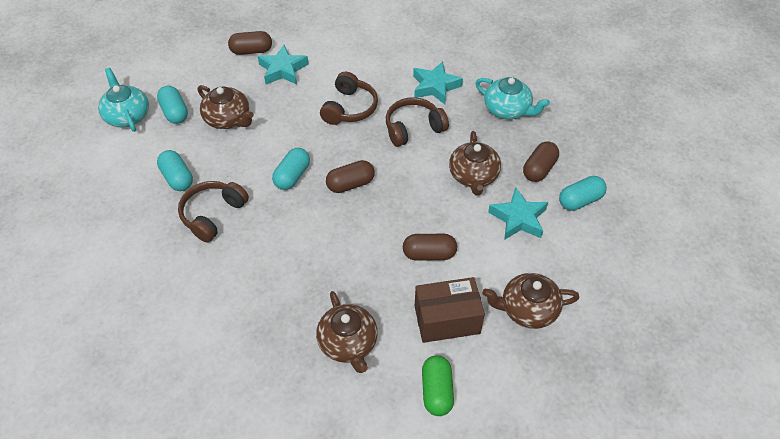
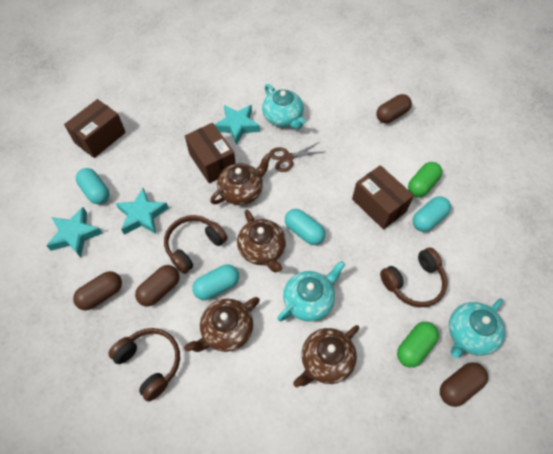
brown box: 1 -> 3
brown scissors: 0 -> 1
green capsule: 1 -> 2
turquoise teapot: 2 -> 3

